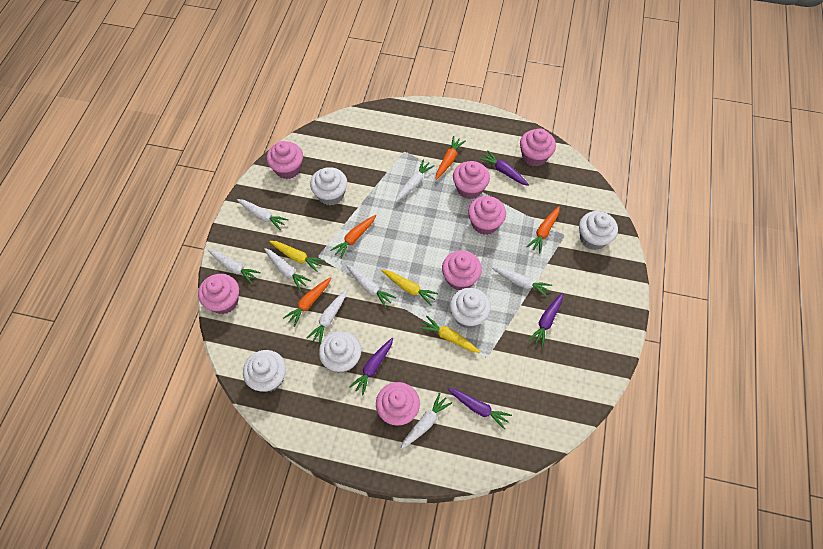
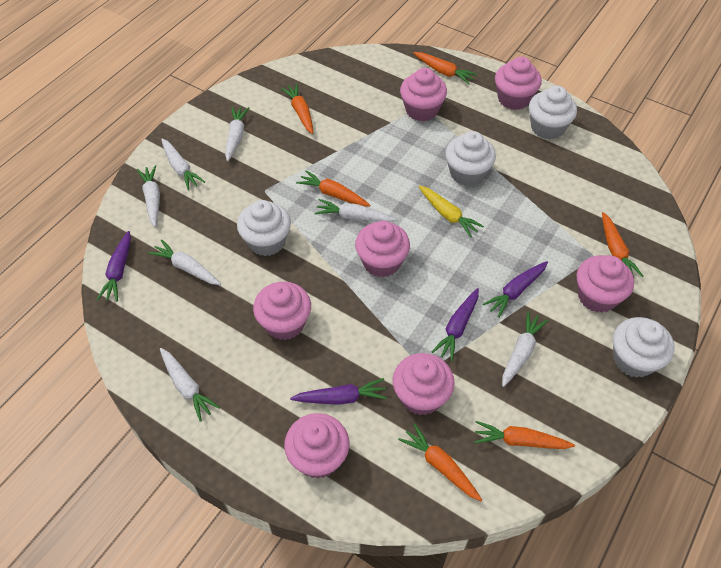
orange carrot: 4 -> 6
white carrot: 8 -> 7
white cupcake: 5 -> 4
yellow carrot: 3 -> 1

